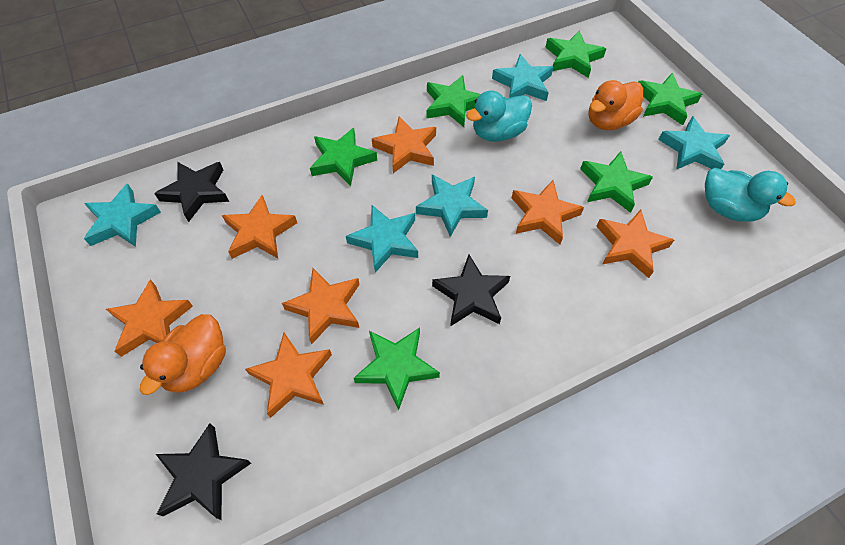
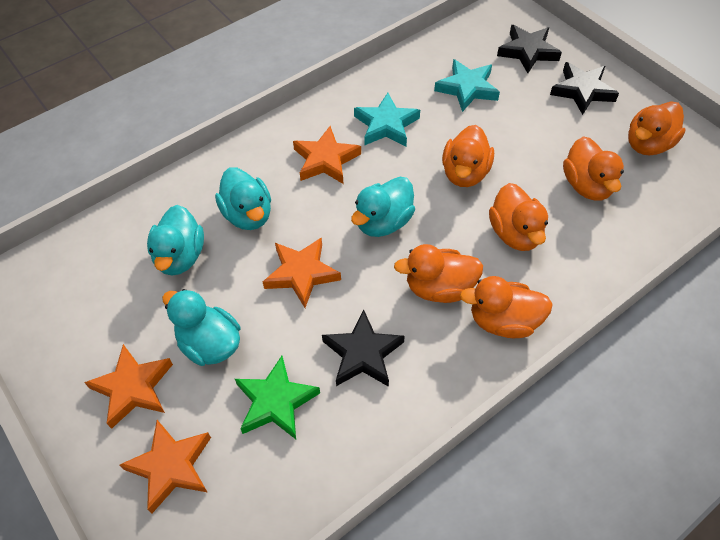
green star: 6 -> 1
orange duck: 2 -> 6
orange star: 7 -> 4
turquoise duck: 2 -> 4
turquoise star: 5 -> 2

